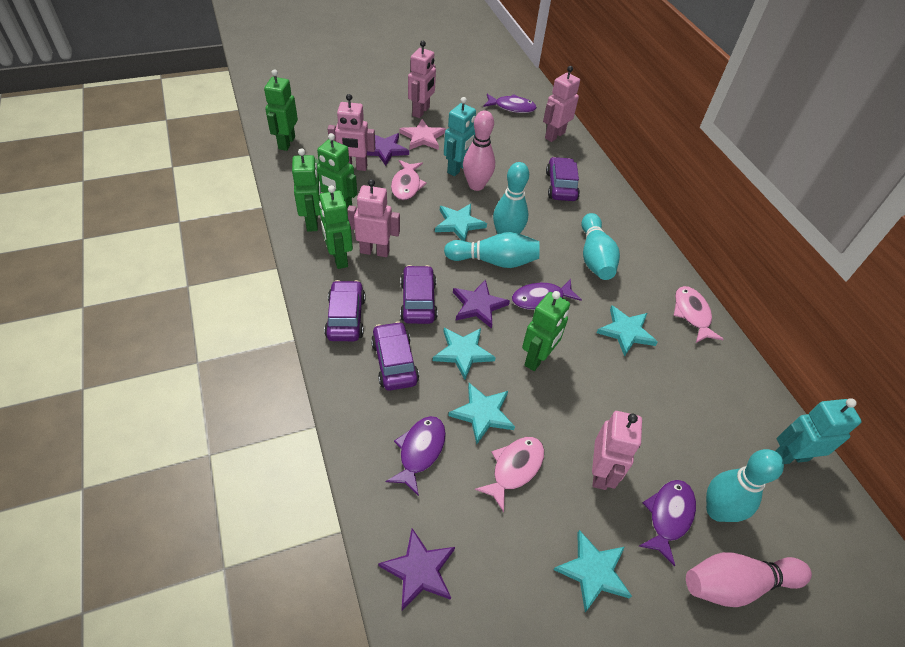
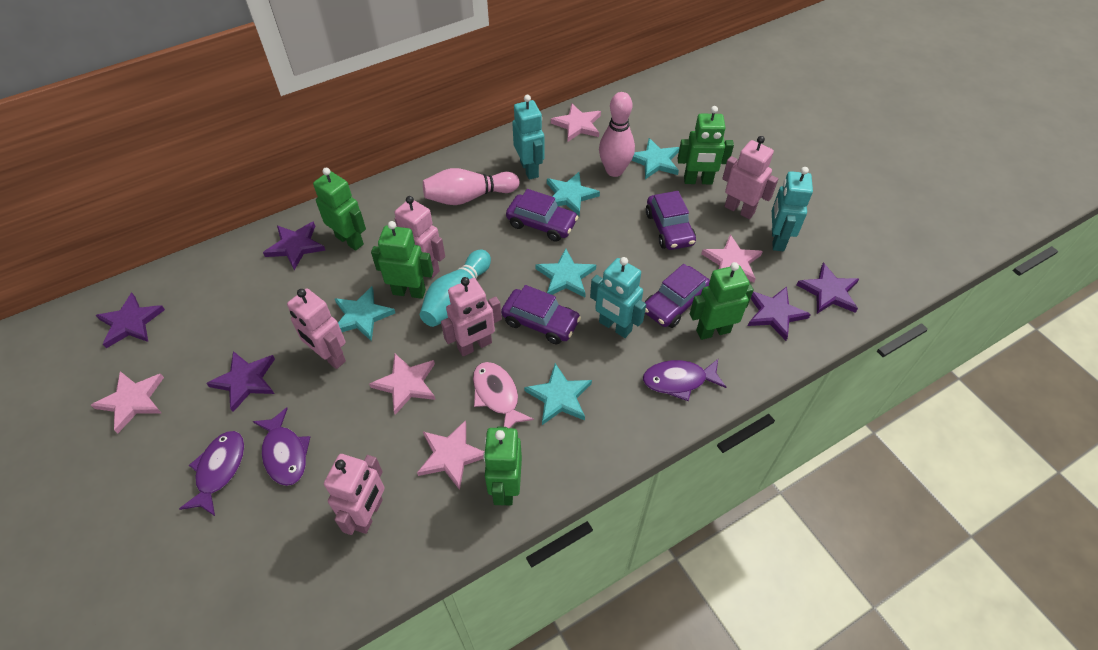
pink fish: 3 -> 1
pink star: 1 -> 5
purple fish: 4 -> 3
purple star: 3 -> 5
turquoise bowling pin: 4 -> 1
turquoise robot: 2 -> 3

